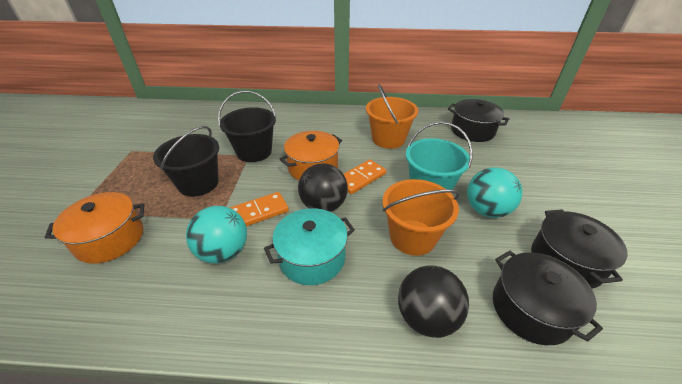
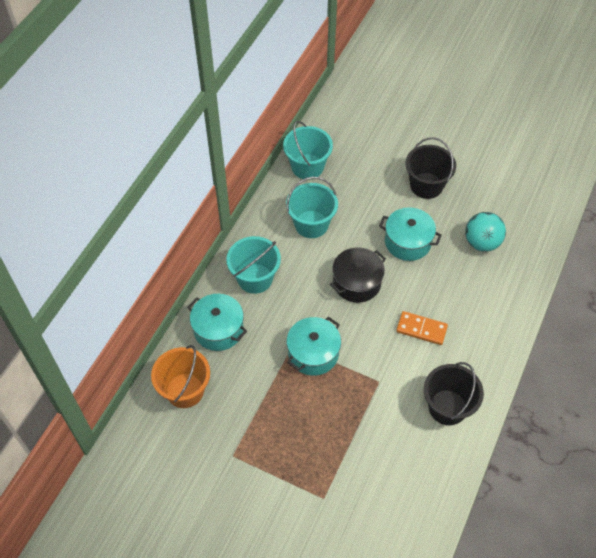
black ball: 2 -> 0
black pot: 3 -> 1
orange bucket: 2 -> 1
orange domino: 2 -> 1
orange pot: 2 -> 0
turquoise ball: 2 -> 1
turquoise bucket: 1 -> 3
turquoise pot: 1 -> 3

